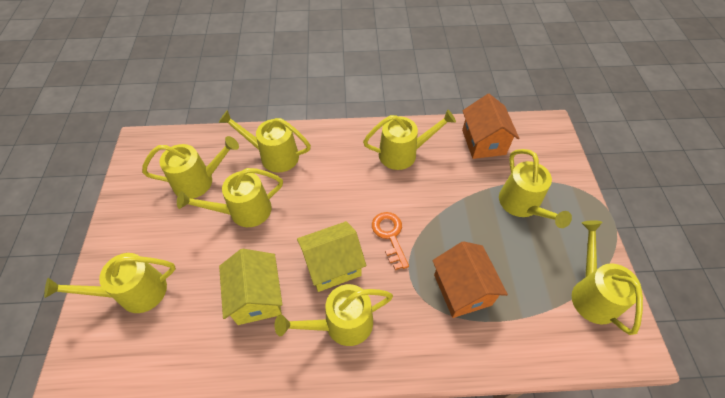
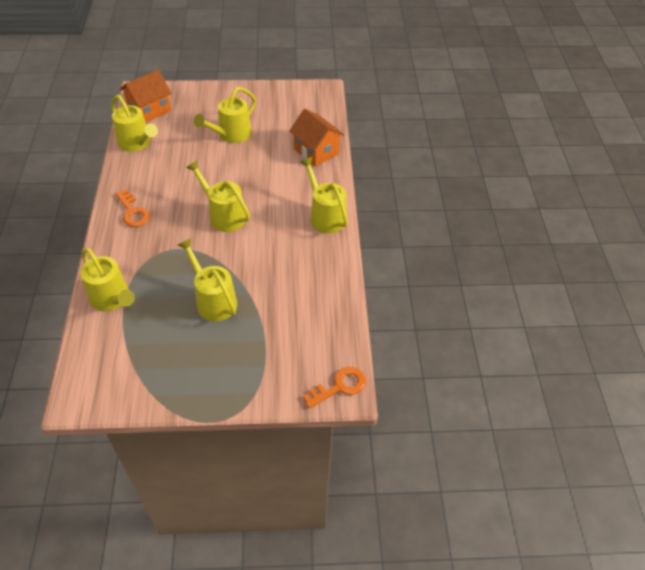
orange key: 1 -> 2
yellow house: 2 -> 0
yellow watering can: 8 -> 6

